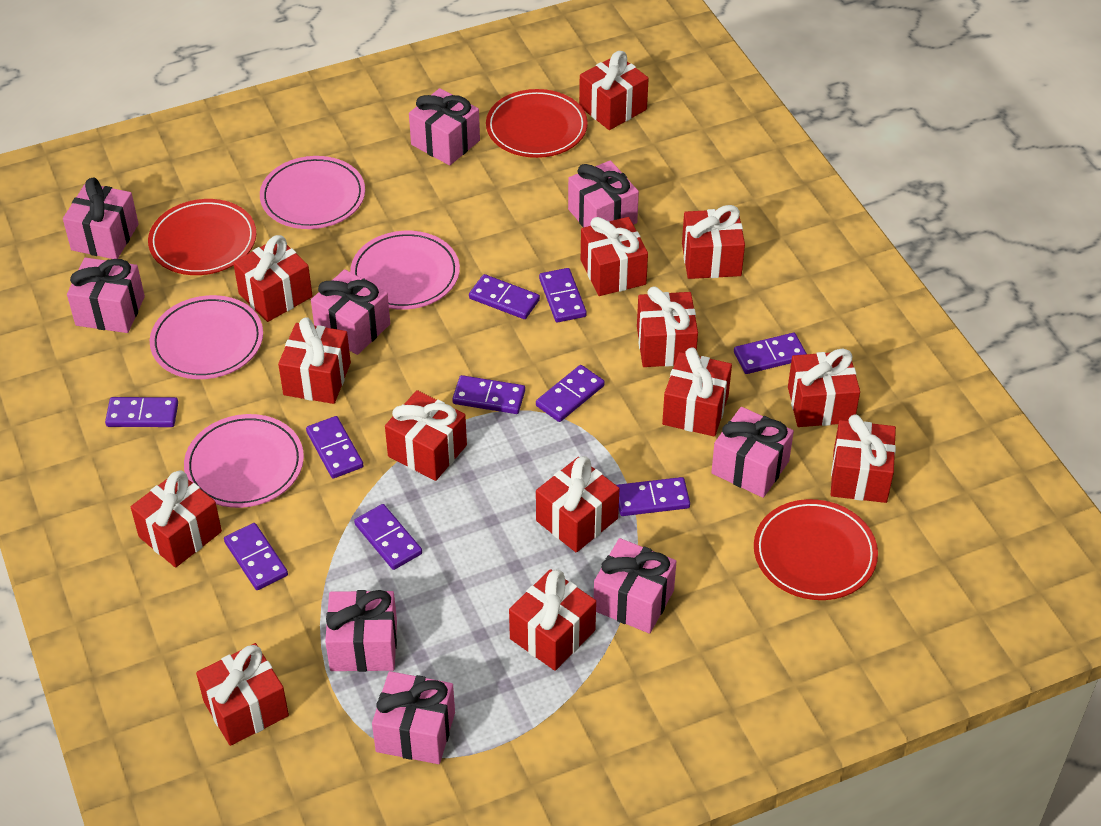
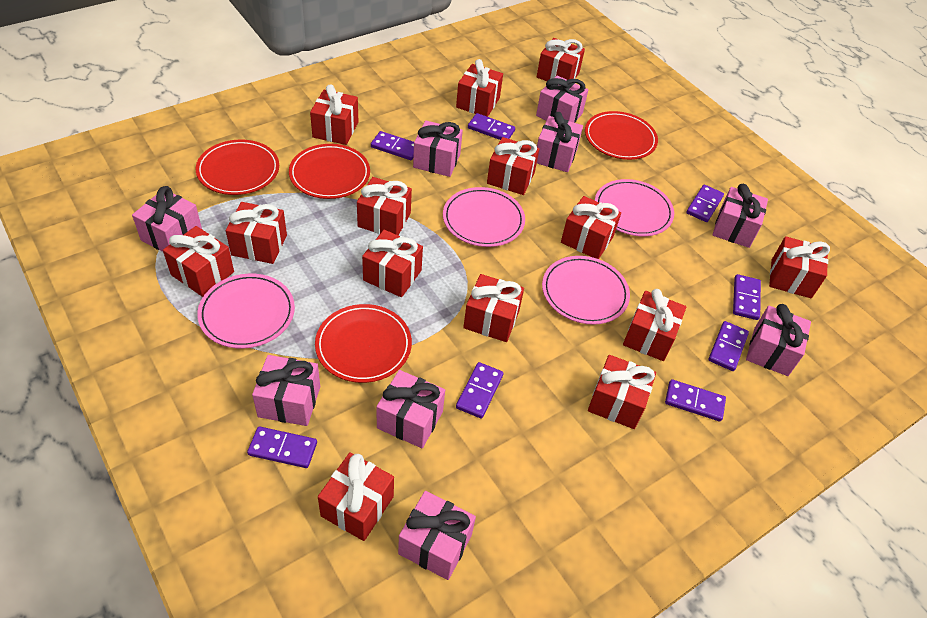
purple domino: 10 -> 8
red plate: 3 -> 4

